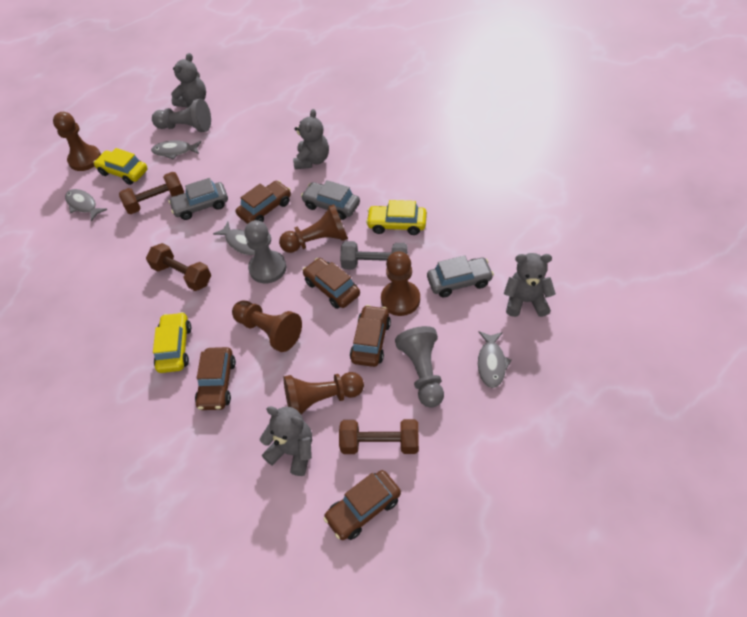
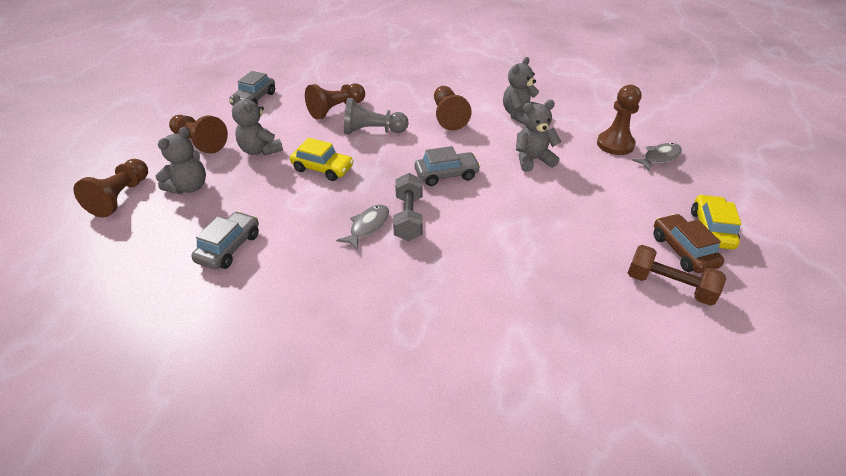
brown car: 5 -> 1
brown dumbbell: 3 -> 1
grey fish: 4 -> 2
grey pawn: 3 -> 1
yellow car: 3 -> 2

